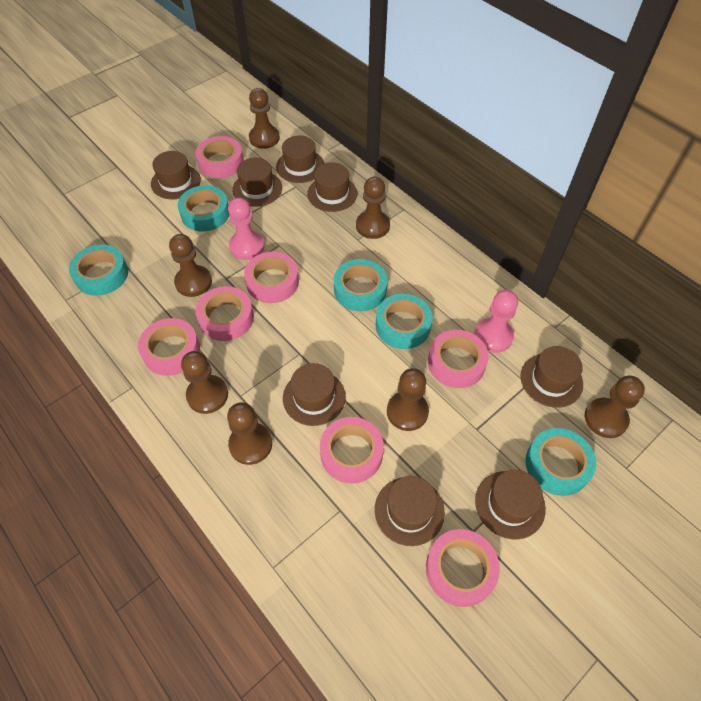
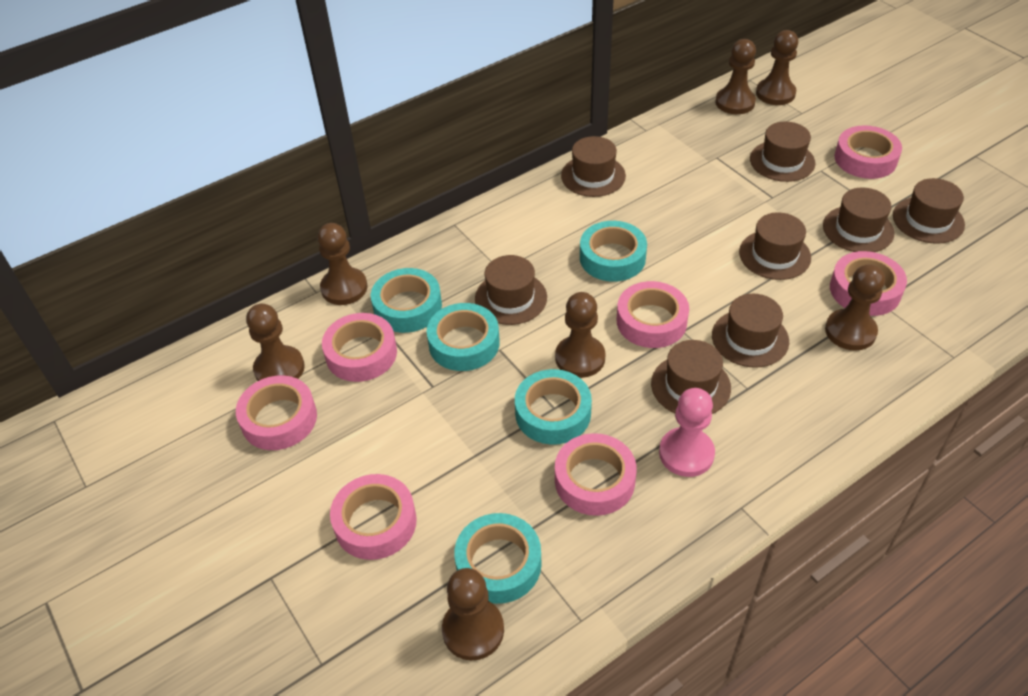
pink pawn: 2 -> 1

